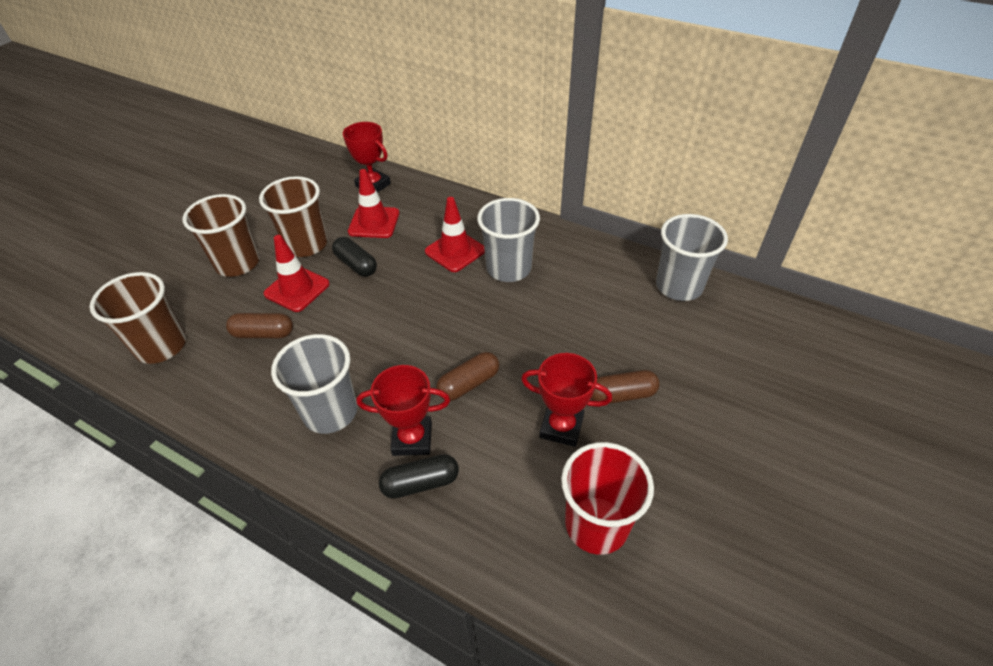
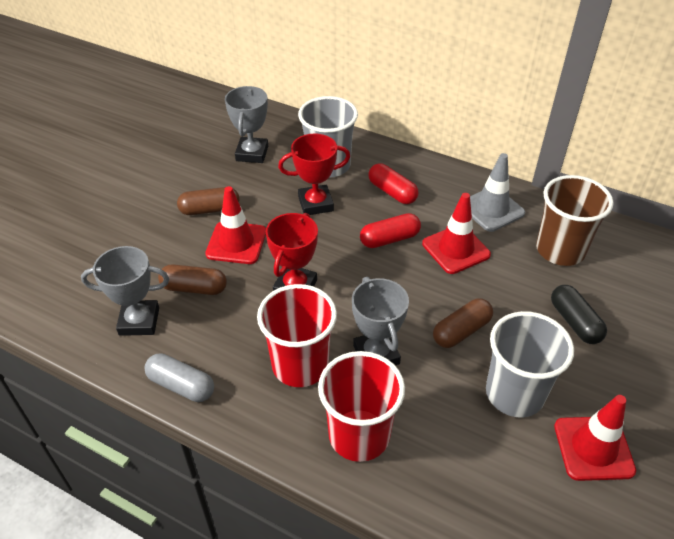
black capsule: 2 -> 1
brown cup: 3 -> 1
grey capsule: 0 -> 1
grey cup: 3 -> 2
grey traffic cone: 0 -> 1
grey trophy: 0 -> 3
red capsule: 0 -> 2
red cup: 1 -> 2
red trophy: 3 -> 2

